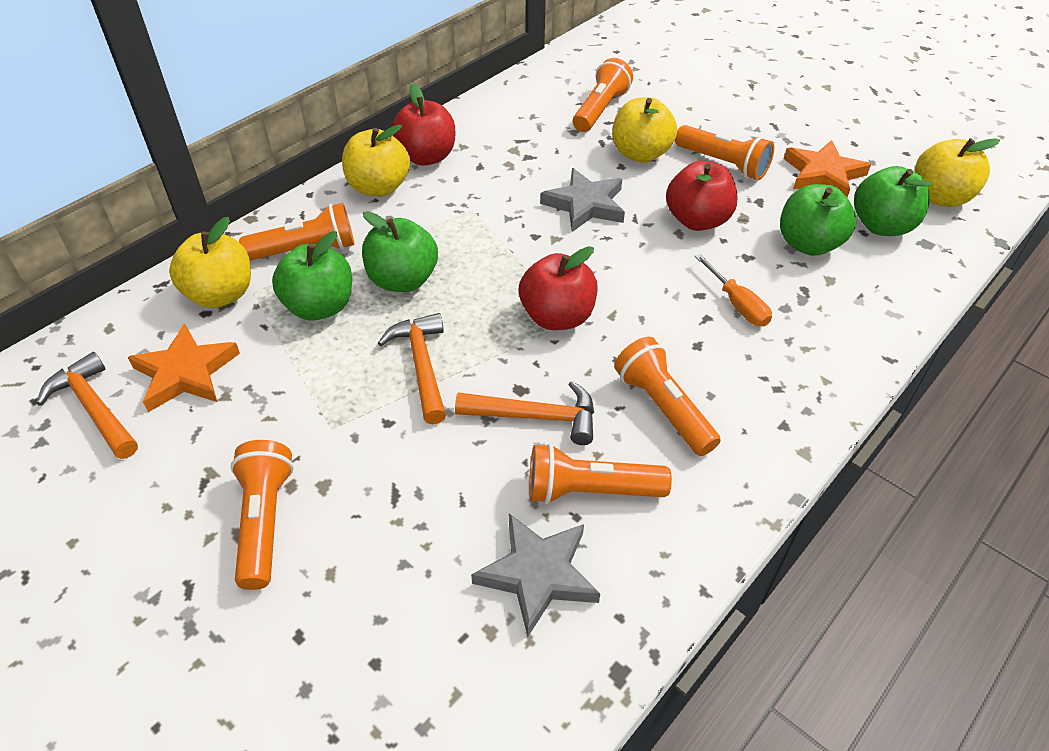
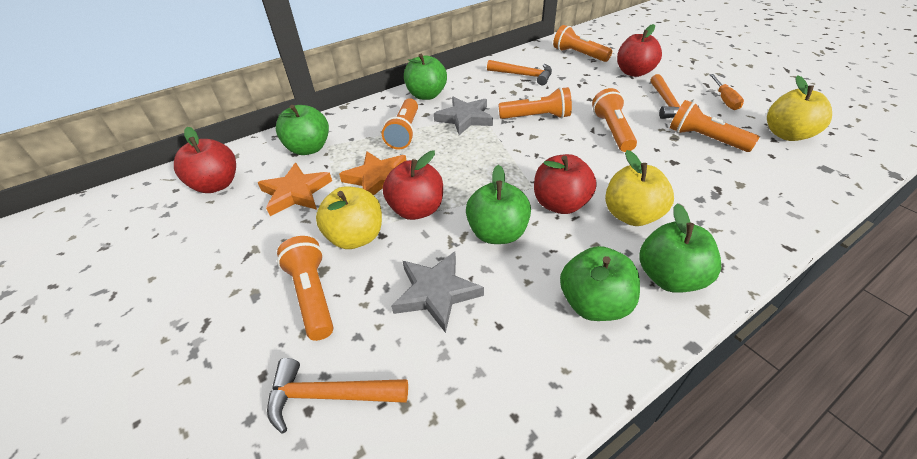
green apple: 4 -> 5
red apple: 3 -> 4
yellow apple: 4 -> 3

